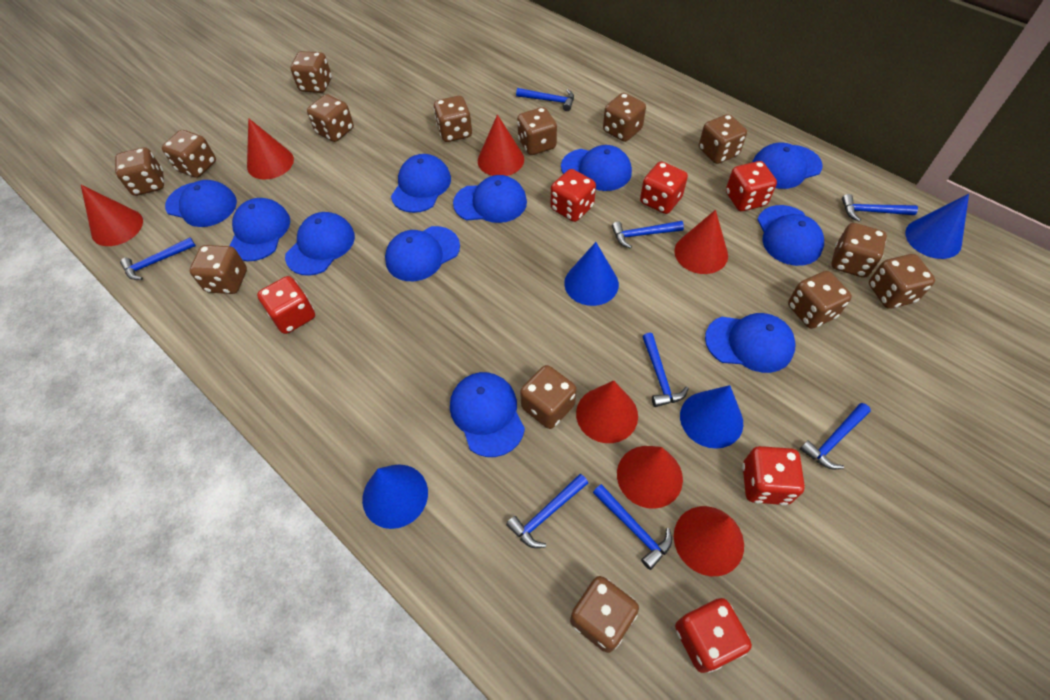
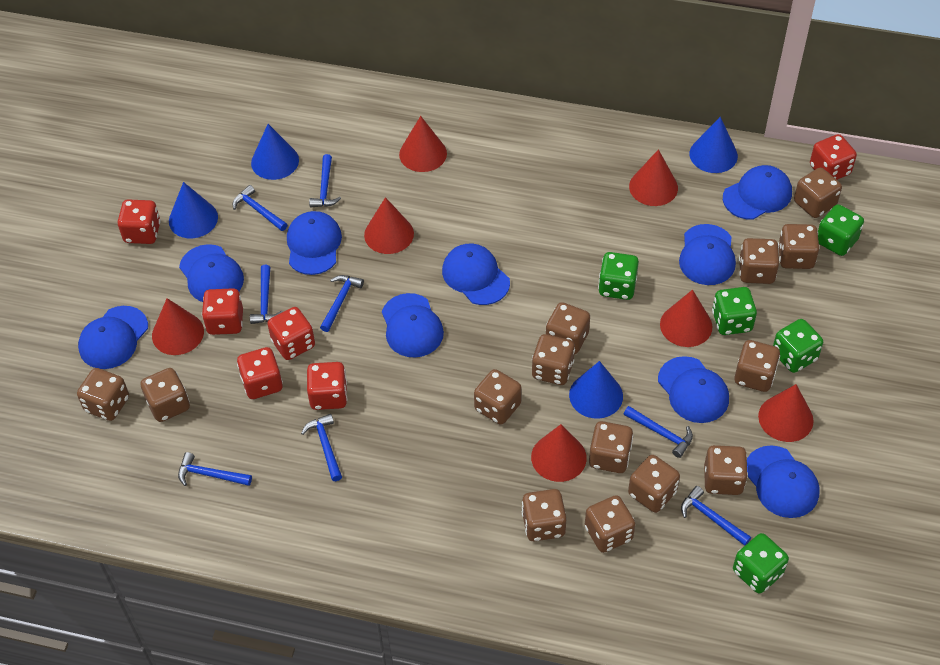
blue cap: 11 -> 9
green dice: 0 -> 5

